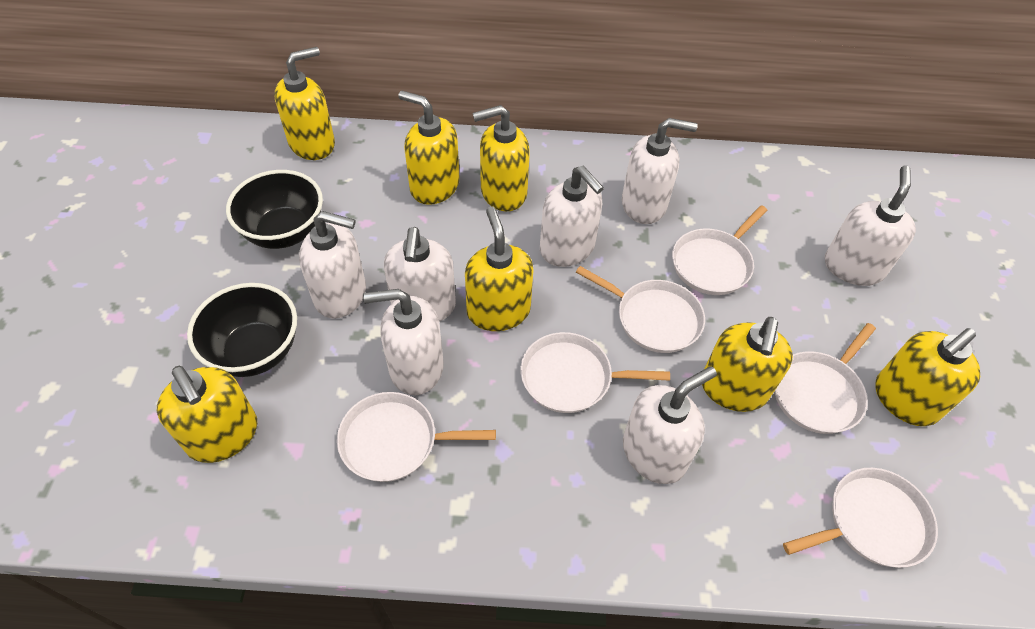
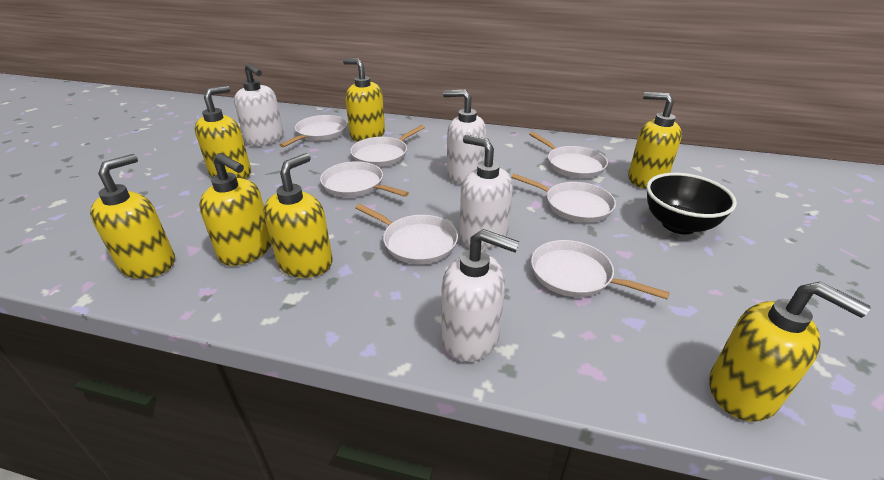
black bowl: 2 -> 1
white pan: 6 -> 7
white soap dispenser: 7 -> 4

